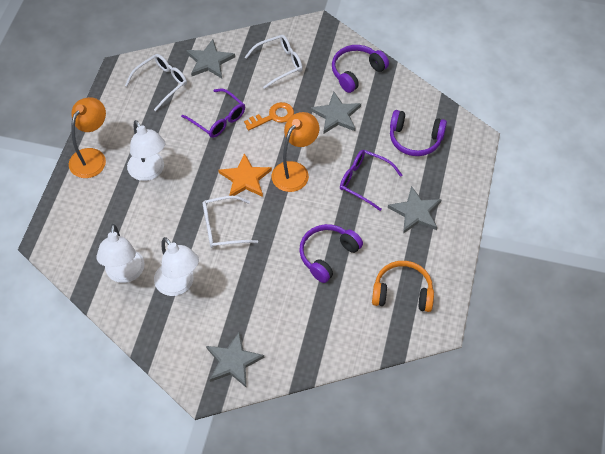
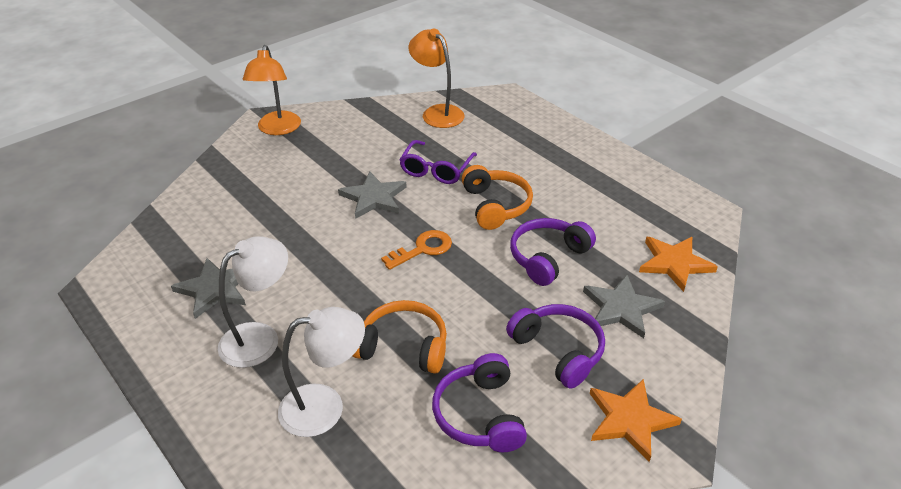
grey star: 4 -> 3
orange headphones: 1 -> 2
orange star: 1 -> 2
purple glasses: 2 -> 1
white glasses: 3 -> 0
white lamp: 3 -> 2

